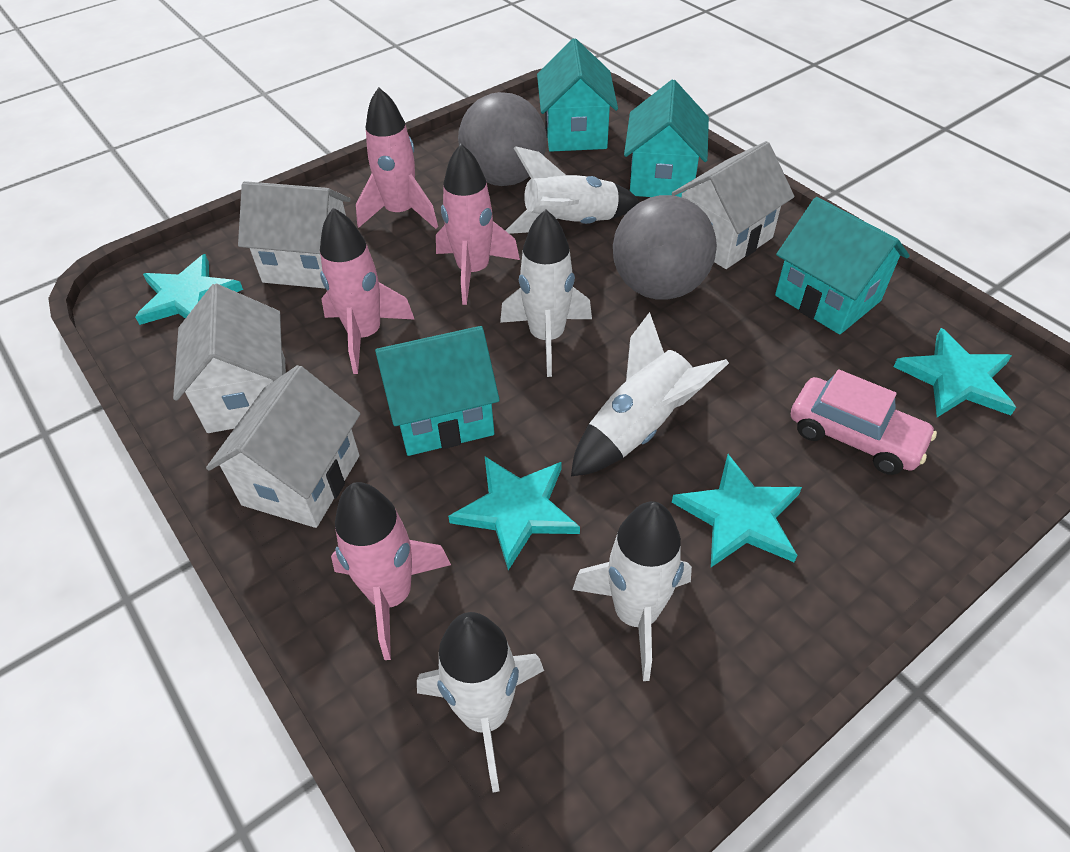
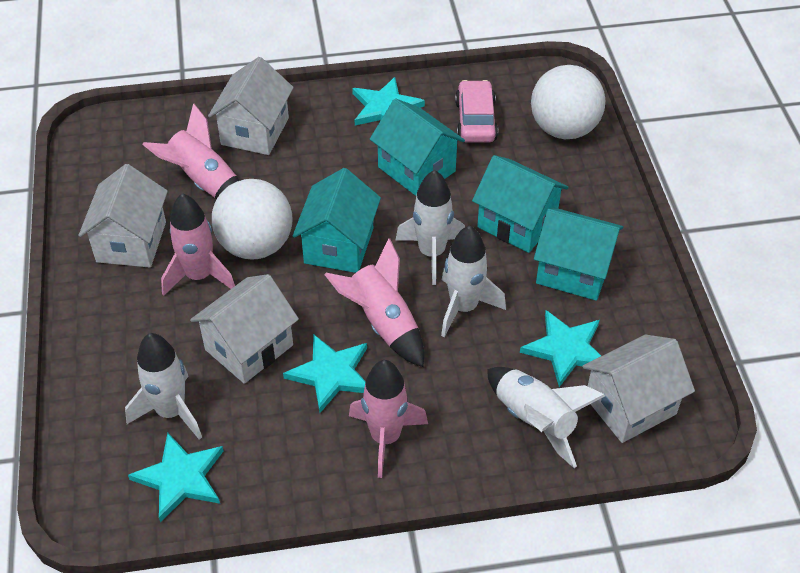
grey ball: 2 -> 0
white ball: 0 -> 2
white rocket: 5 -> 4

